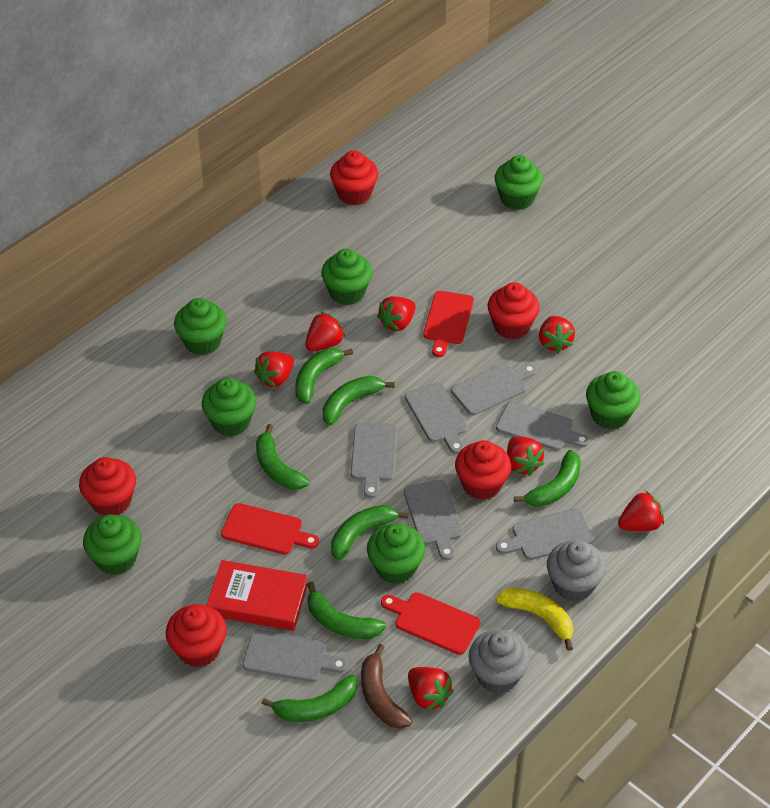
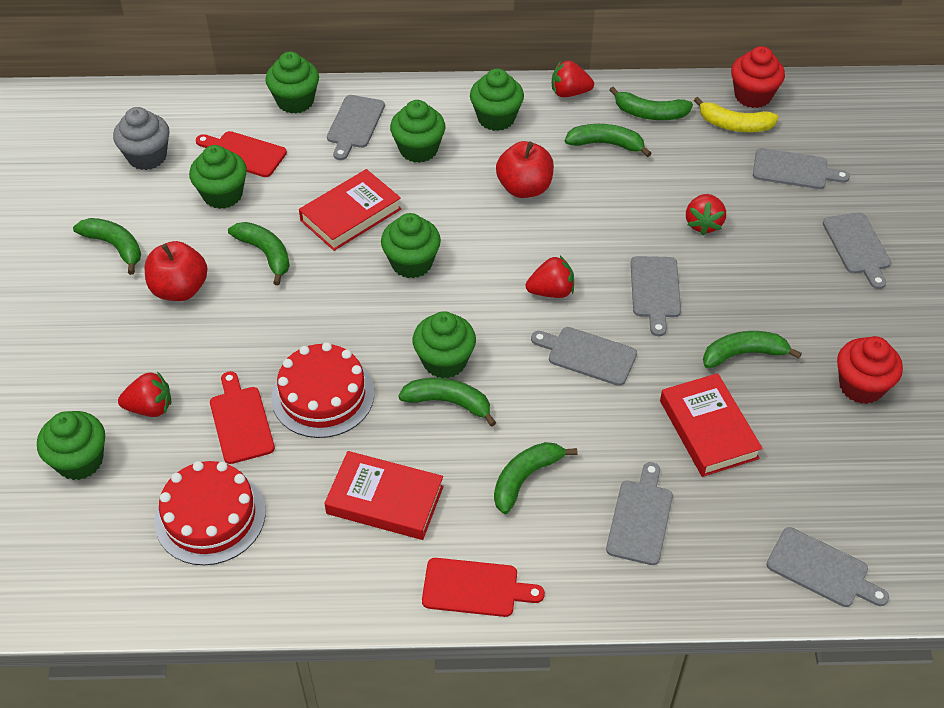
brown banana: 1 -> 0
grey cupcake: 2 -> 1
red apple: 0 -> 2
red book: 1 -> 3
red cake: 0 -> 2
red cupcake: 5 -> 2
red strawberry: 7 -> 4

